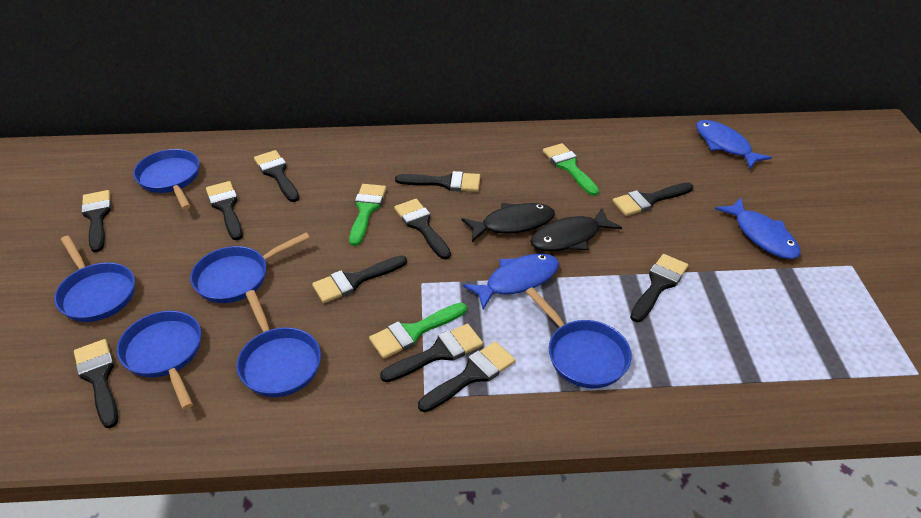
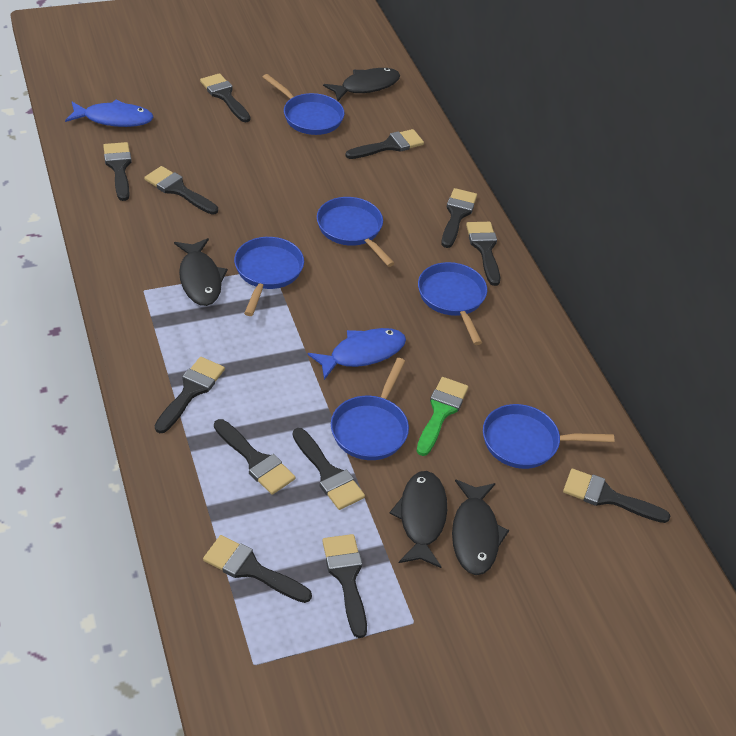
black brush: 11 -> 12
black fish: 2 -> 4
blue fish: 3 -> 2
green brush: 3 -> 1

